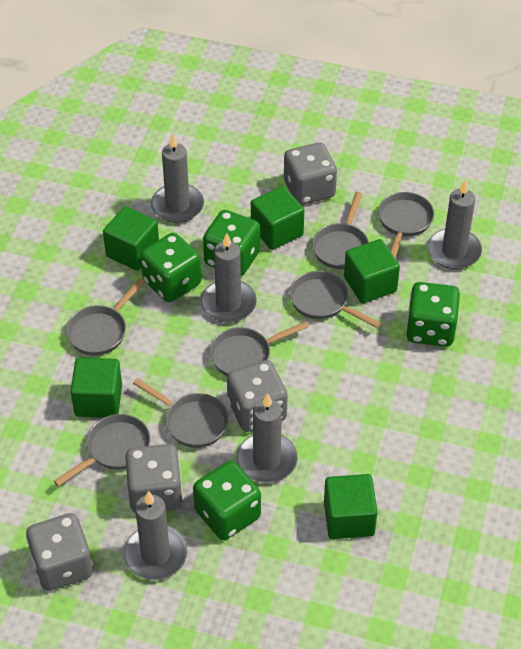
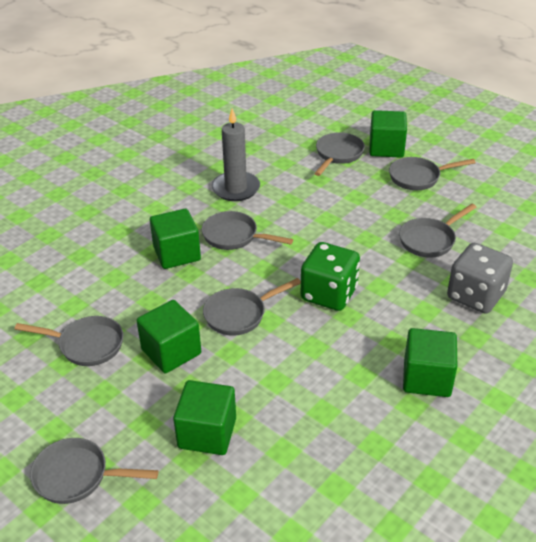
green dice: 4 -> 1
grey candle: 5 -> 1
grey dice: 4 -> 1

